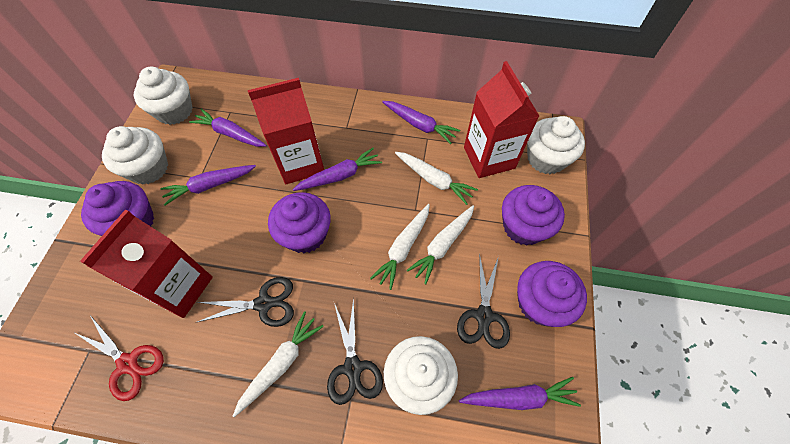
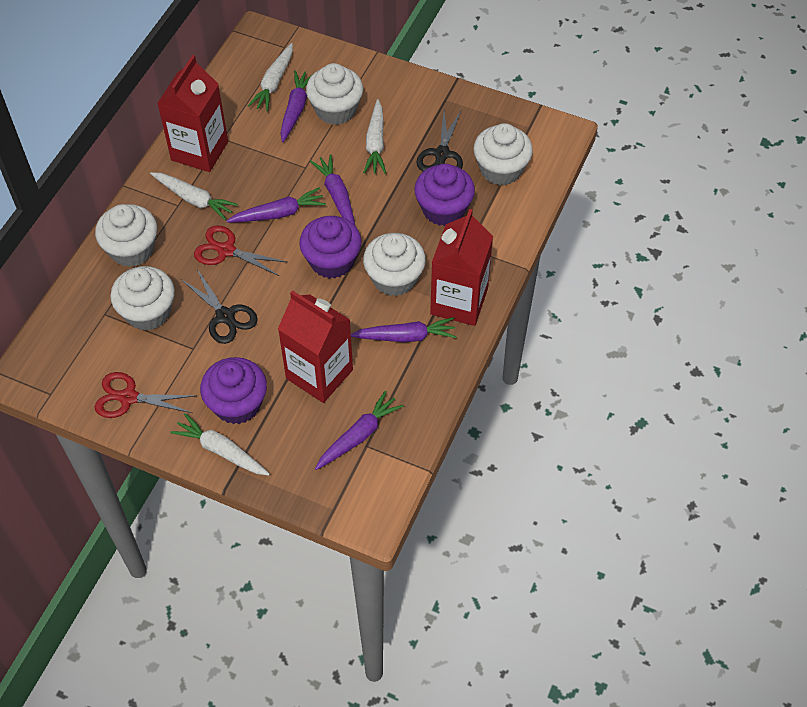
black scissors: 3 -> 2
purple cupcake: 4 -> 3
red scissors: 1 -> 2
white cupcake: 4 -> 5

